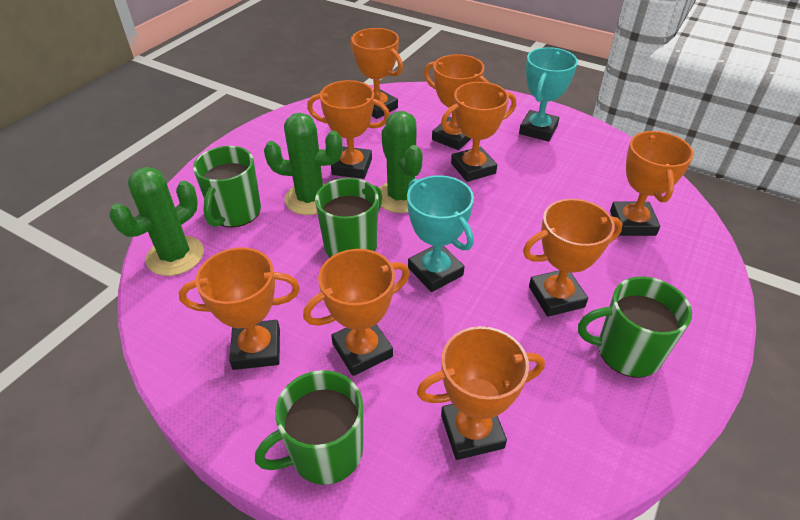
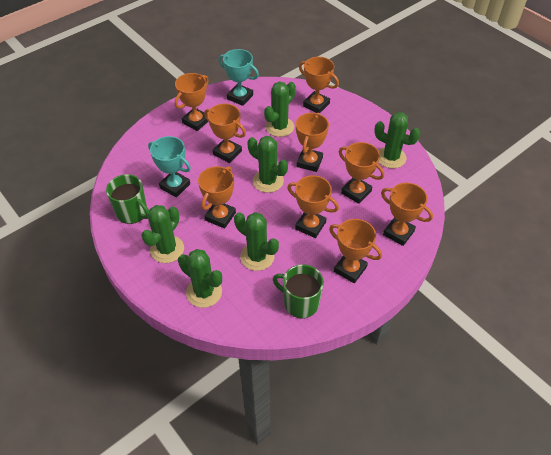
green cactus: 3 -> 6
green mug: 4 -> 2

